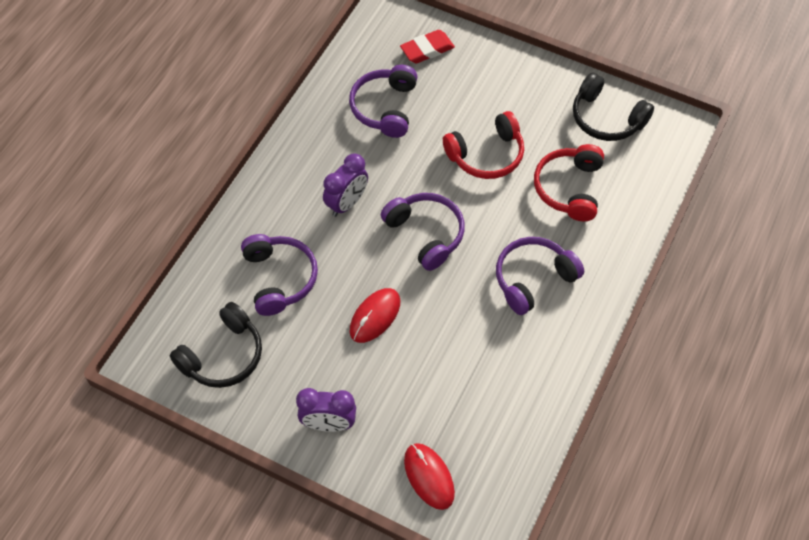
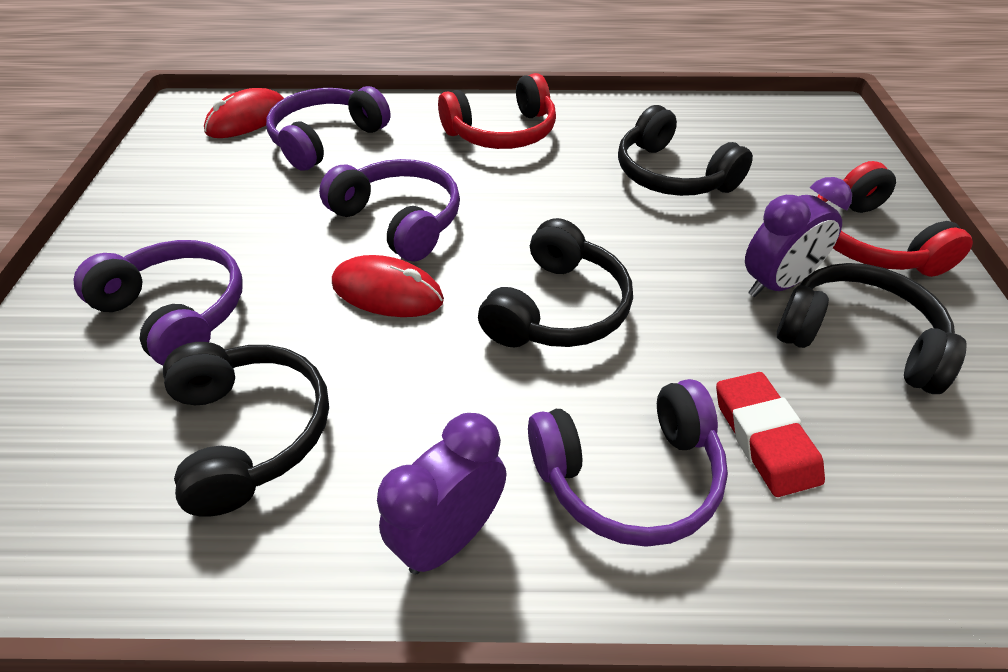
black headphones: 2 -> 4

